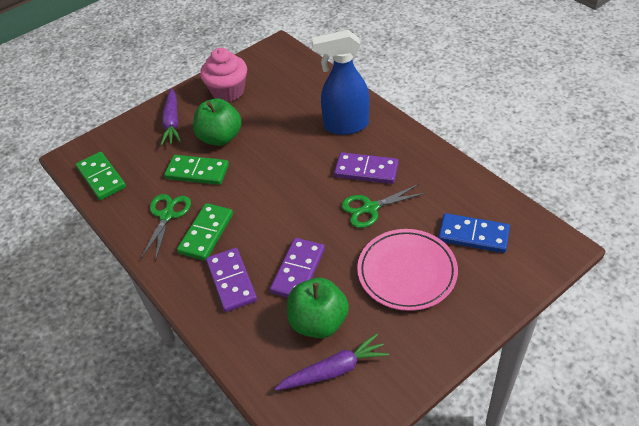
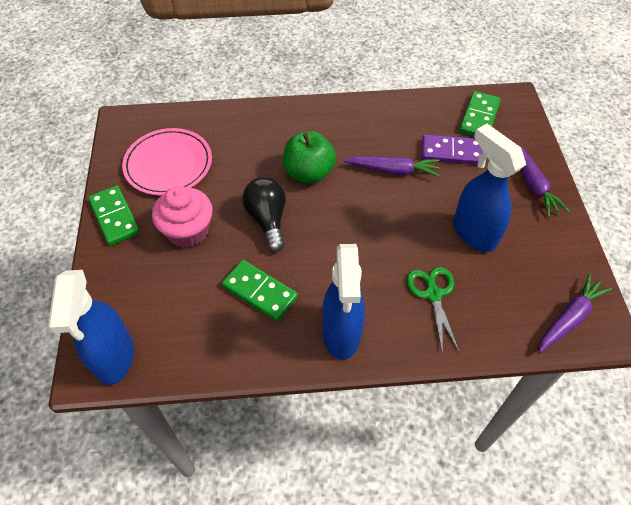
black light bulb: 0 -> 1
blue domino: 1 -> 0
blue spray bottle: 1 -> 3
green apple: 2 -> 1
green scissors: 2 -> 1
purple carrot: 2 -> 3
purple domino: 3 -> 1

